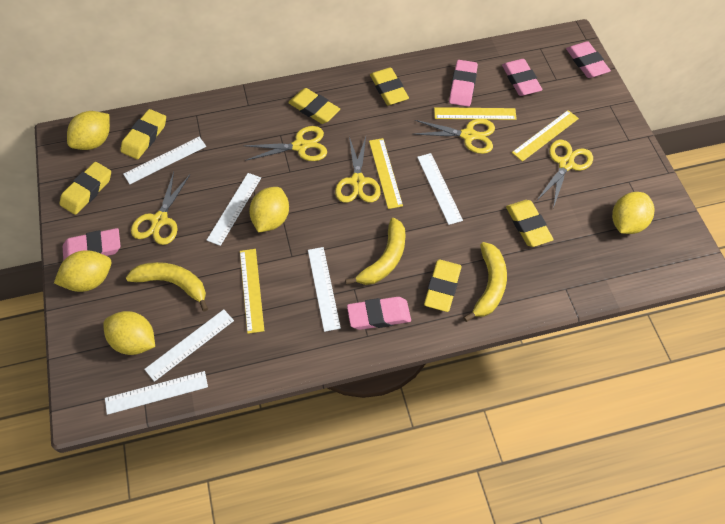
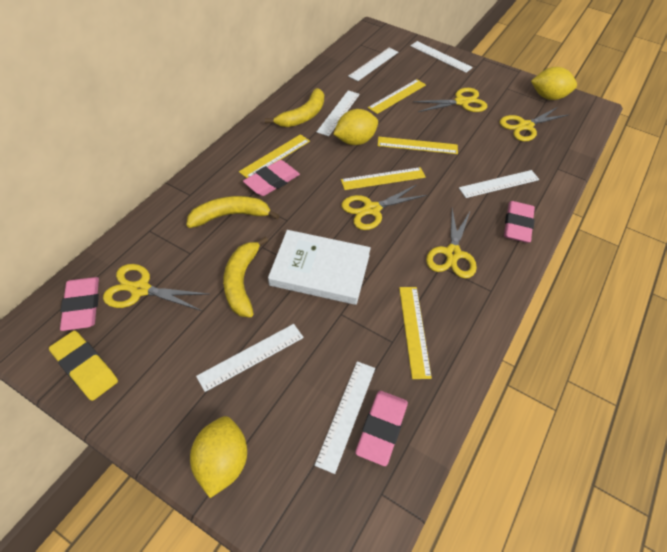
pink eraser: 5 -> 4
white book: 0 -> 1
yellow eraser: 6 -> 1
yellow lemon: 5 -> 3
yellow ruler: 4 -> 5

